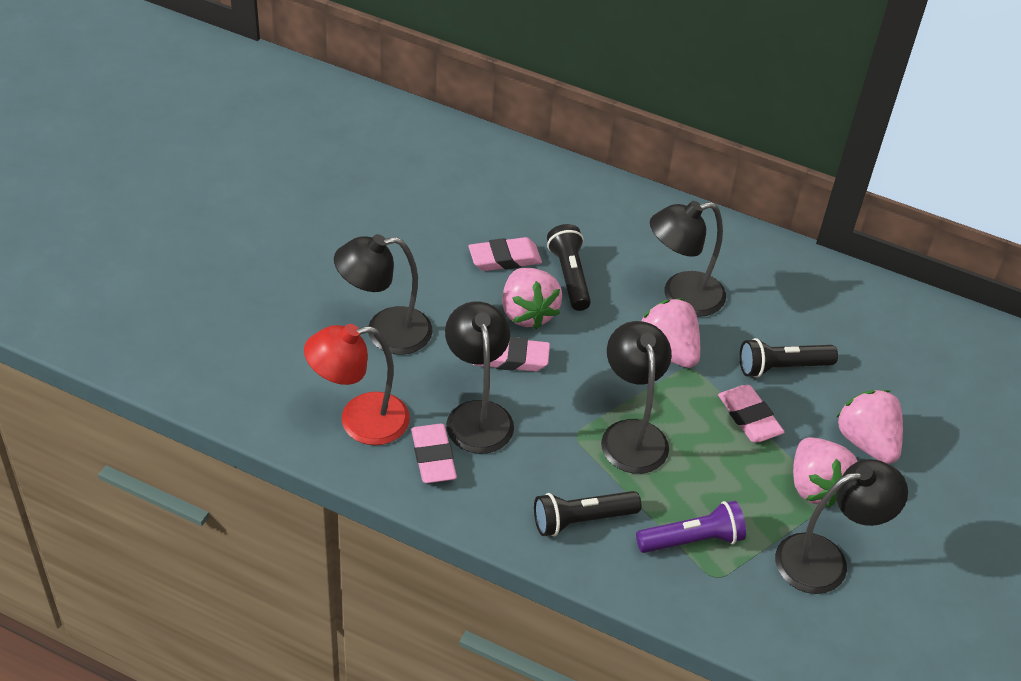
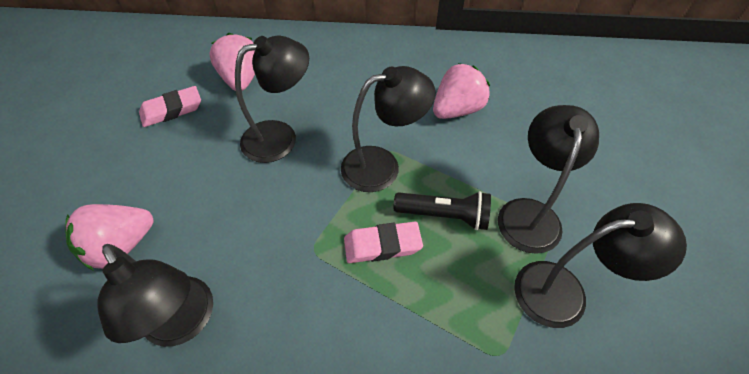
black flashlight: 3 -> 1
pink eraser: 4 -> 2
pink strawberry: 4 -> 3
purple flashlight: 1 -> 0
red lamp: 1 -> 0

